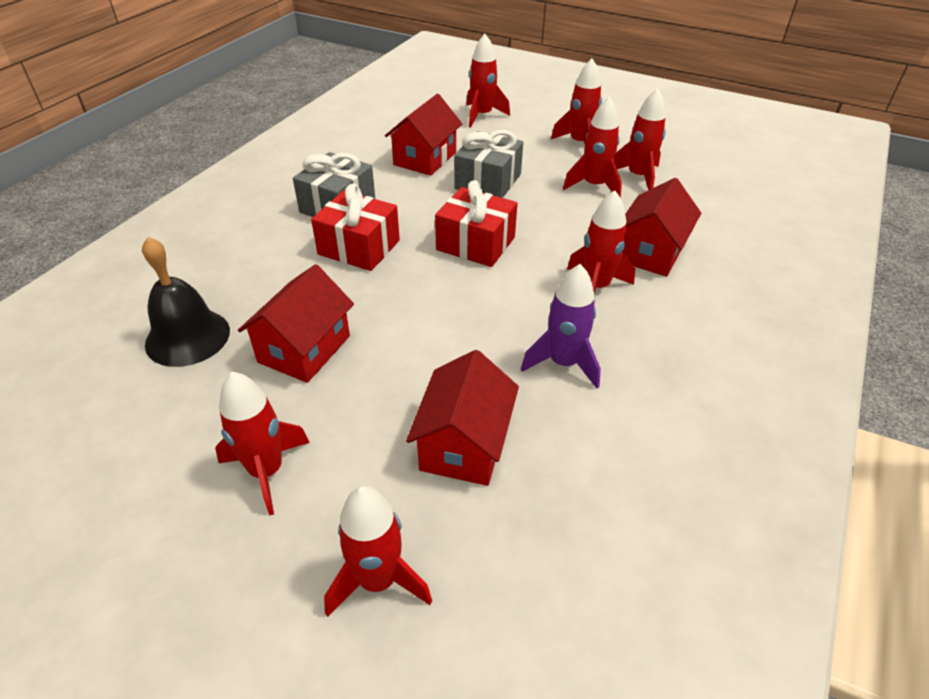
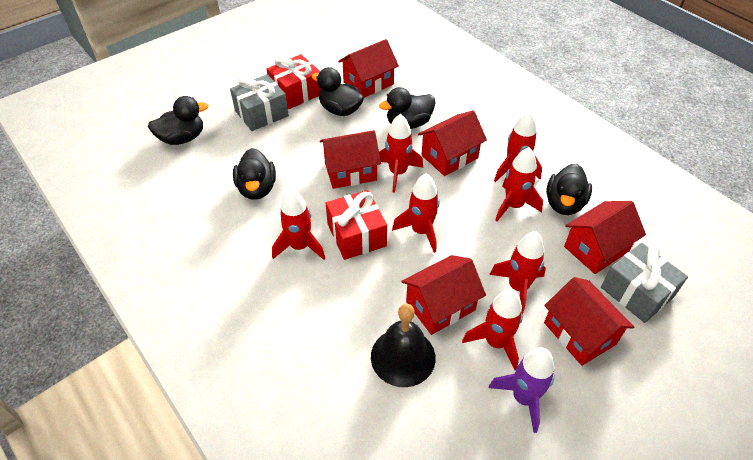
black duck: 0 -> 5
red house: 4 -> 6

